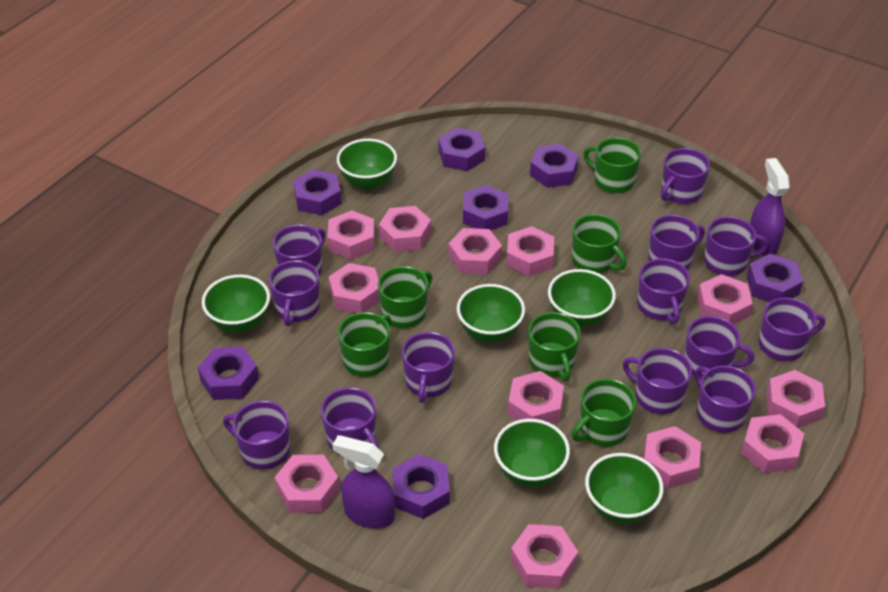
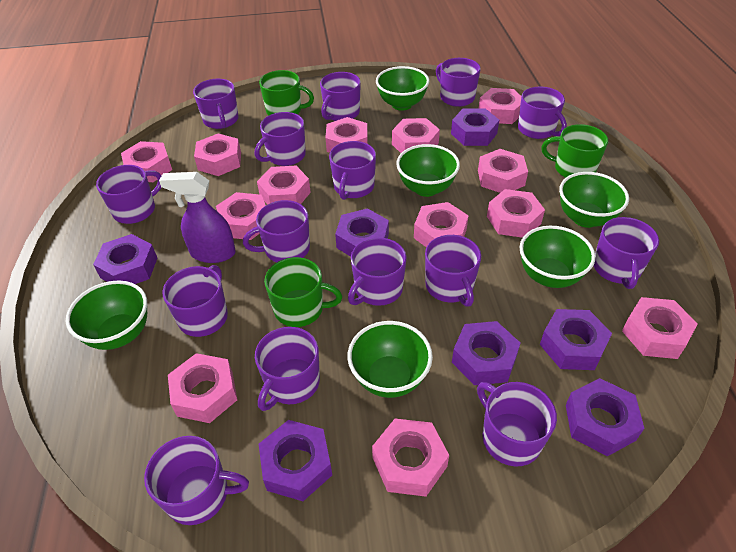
green mug: 6 -> 3
pink nut: 12 -> 13
purple mug: 13 -> 15
purple spray bottle: 2 -> 1

